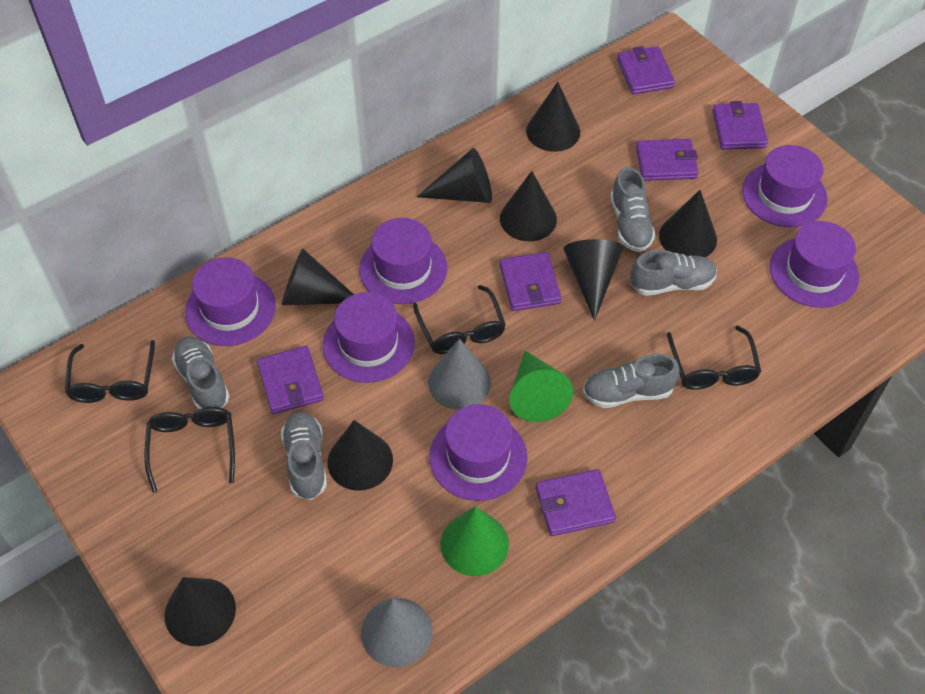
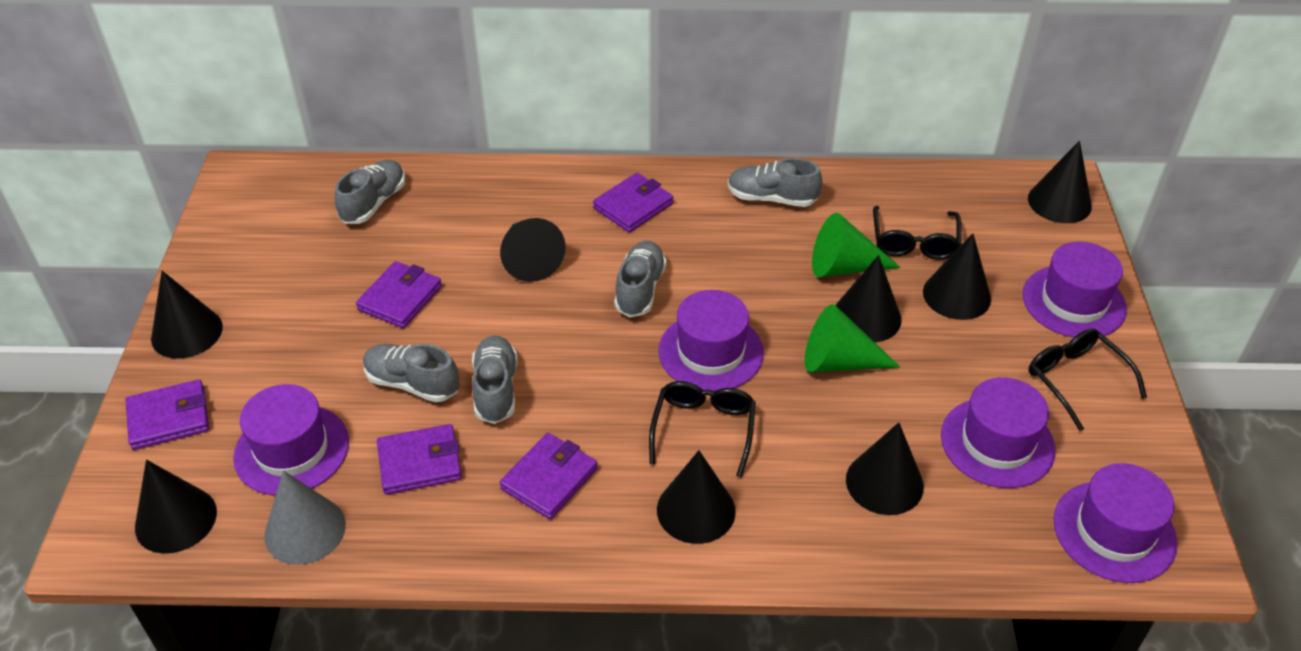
black glasses: 4 -> 3
grey cone: 2 -> 1
purple hat: 6 -> 5
purple wallet: 6 -> 5

